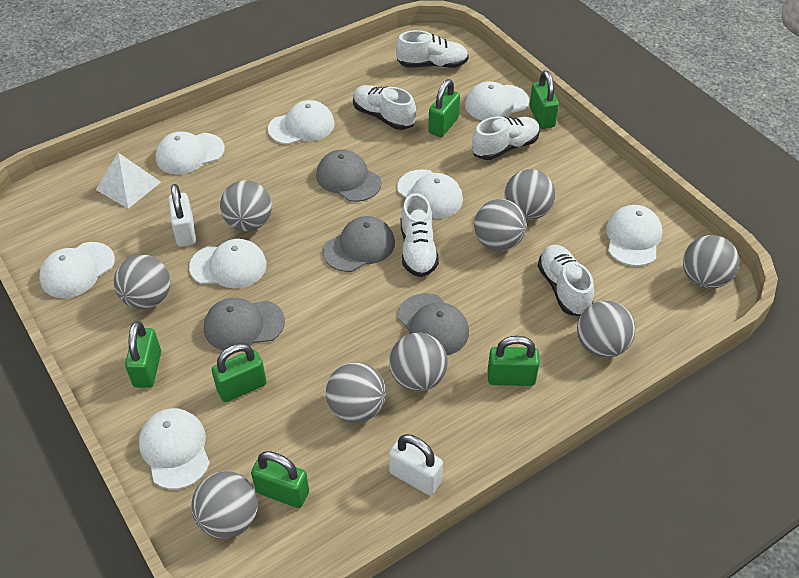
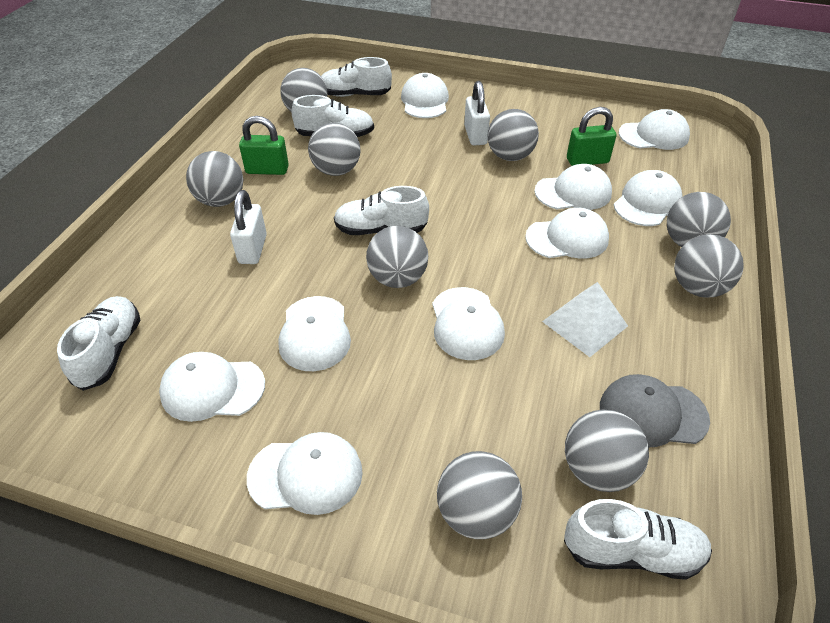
green padlock: 6 -> 2
grey cap: 4 -> 1
white cap: 8 -> 9

